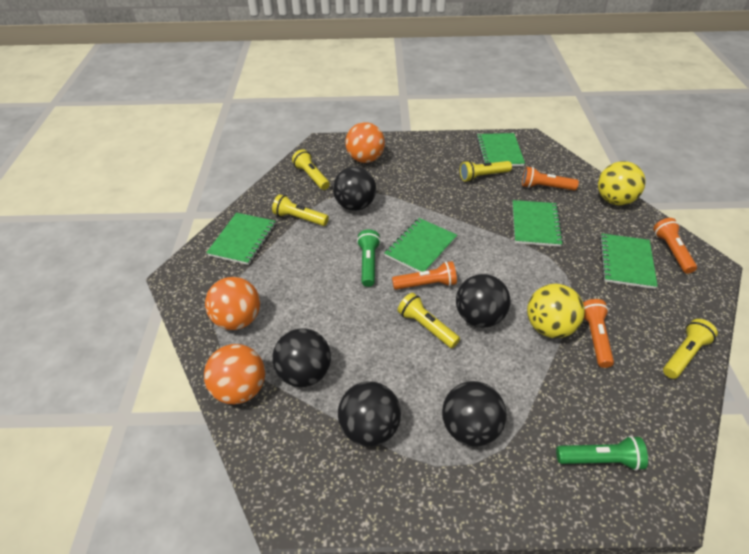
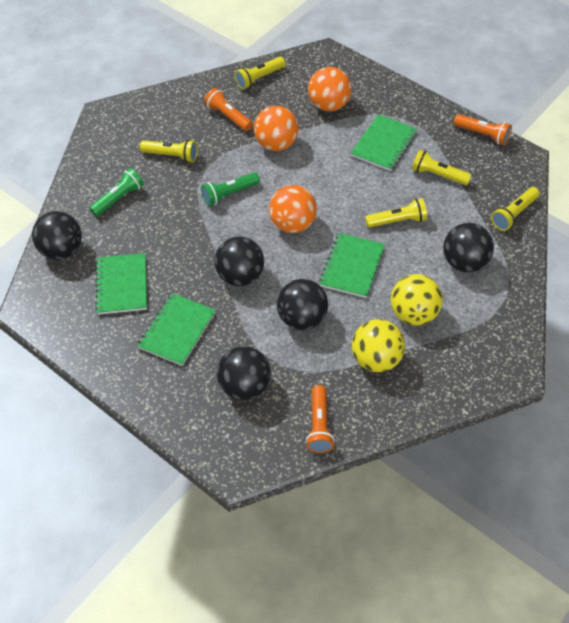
green notebook: 5 -> 4
orange flashlight: 4 -> 3

